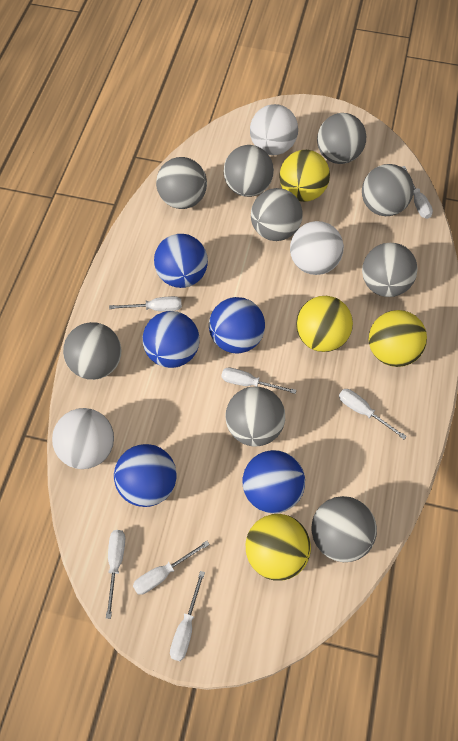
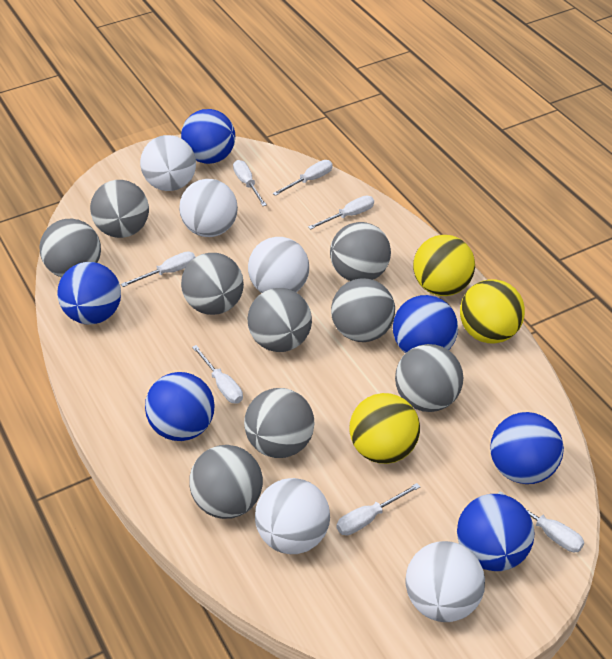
blue ball: 5 -> 6
white ball: 3 -> 5
yellow ball: 4 -> 3

